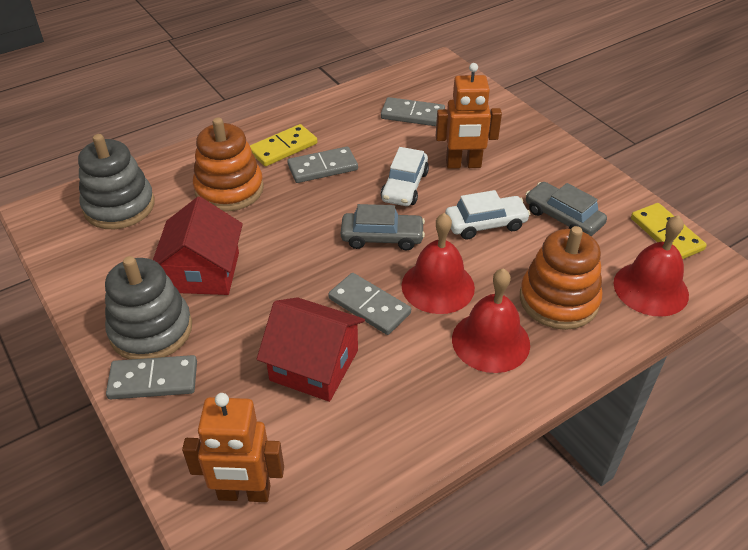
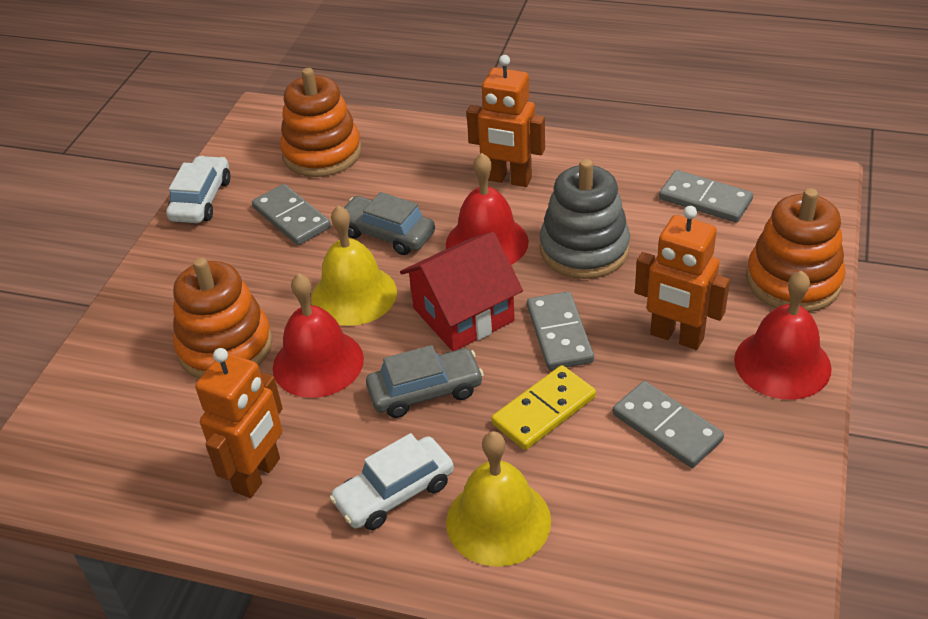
grey stacking toy: 2 -> 1
orange robot: 2 -> 3
orange stacking toy: 2 -> 3
red house: 2 -> 1
yellow bell: 0 -> 2
yellow domino: 2 -> 1

